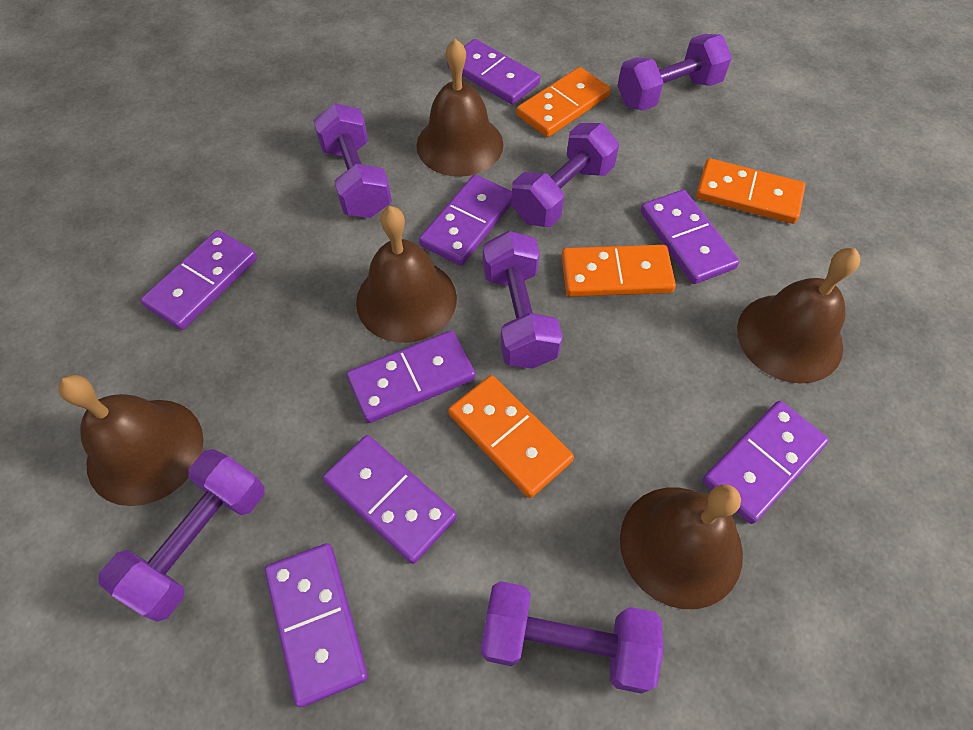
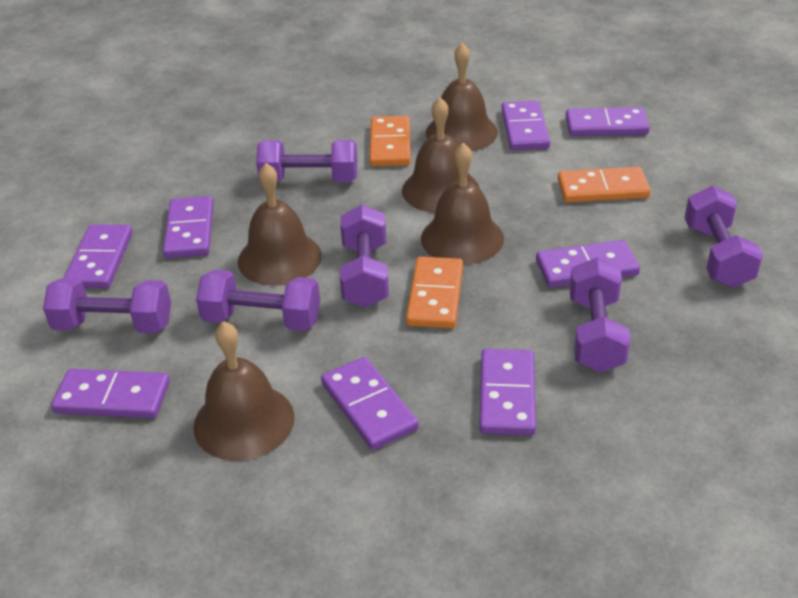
orange domino: 4 -> 3

